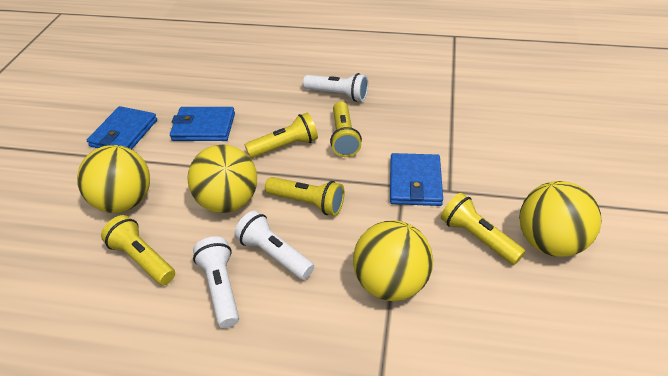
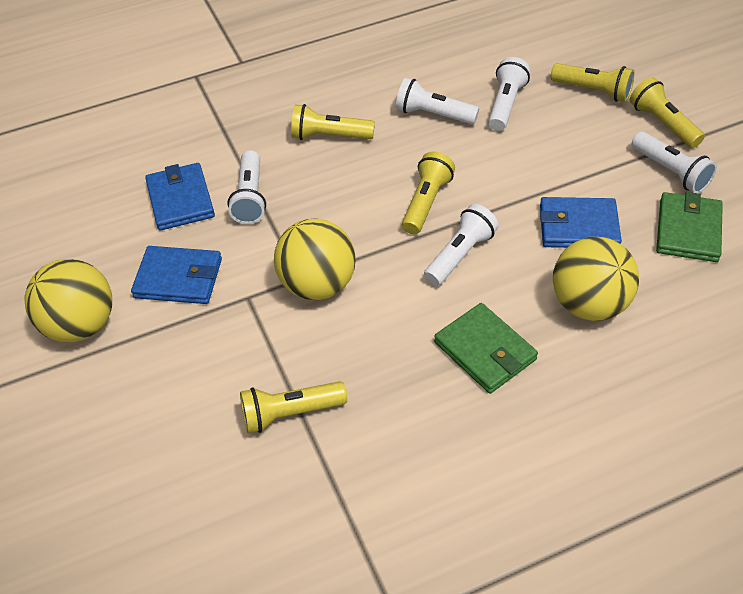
green wallet: 0 -> 2
white flashlight: 3 -> 5
yellow ball: 4 -> 3

